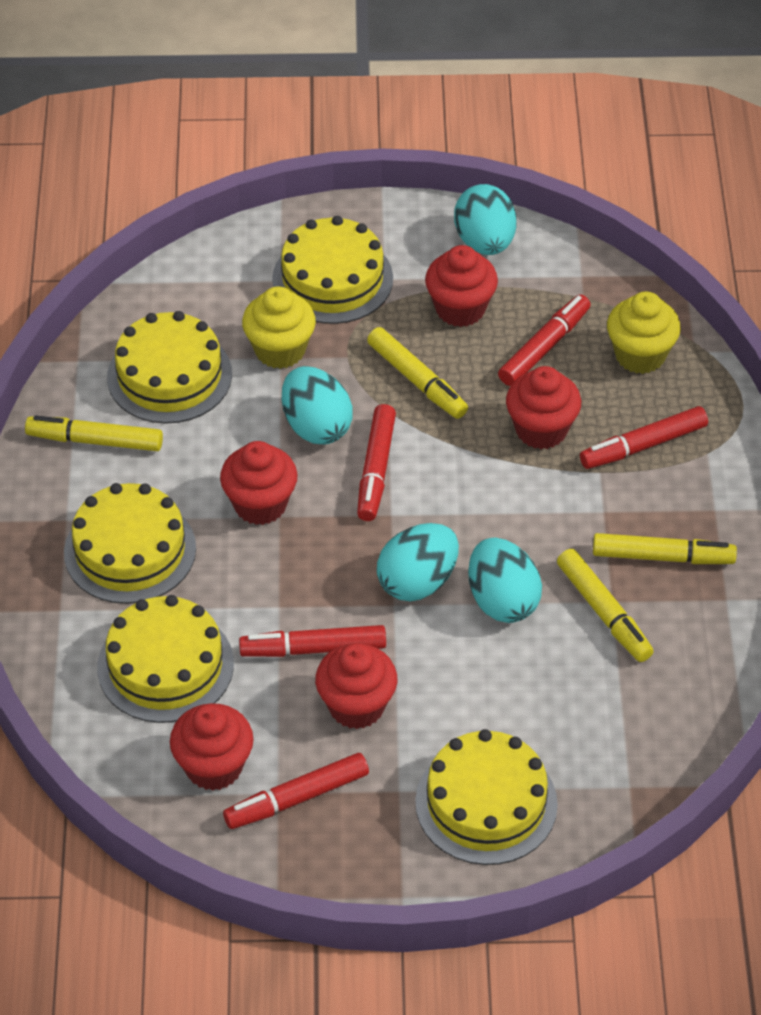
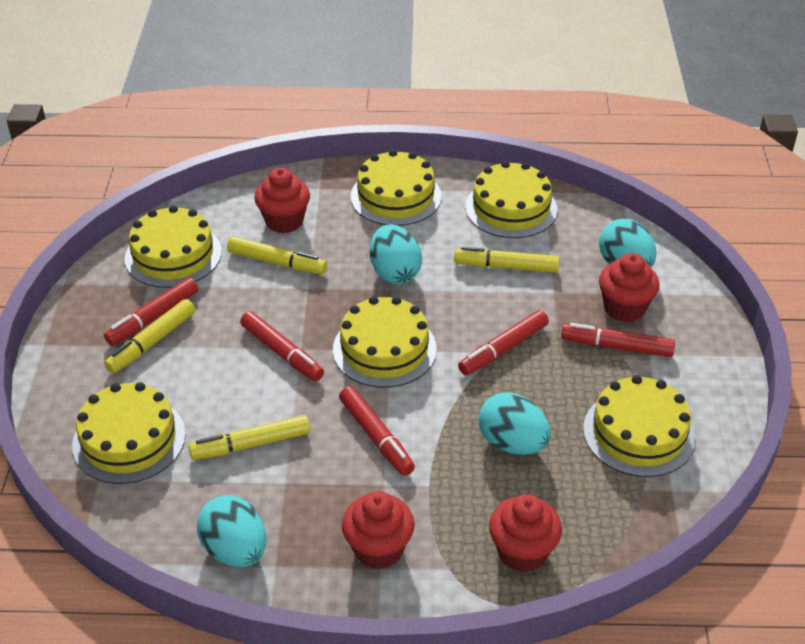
red cupcake: 5 -> 4
yellow cake: 5 -> 6
yellow cupcake: 2 -> 0

